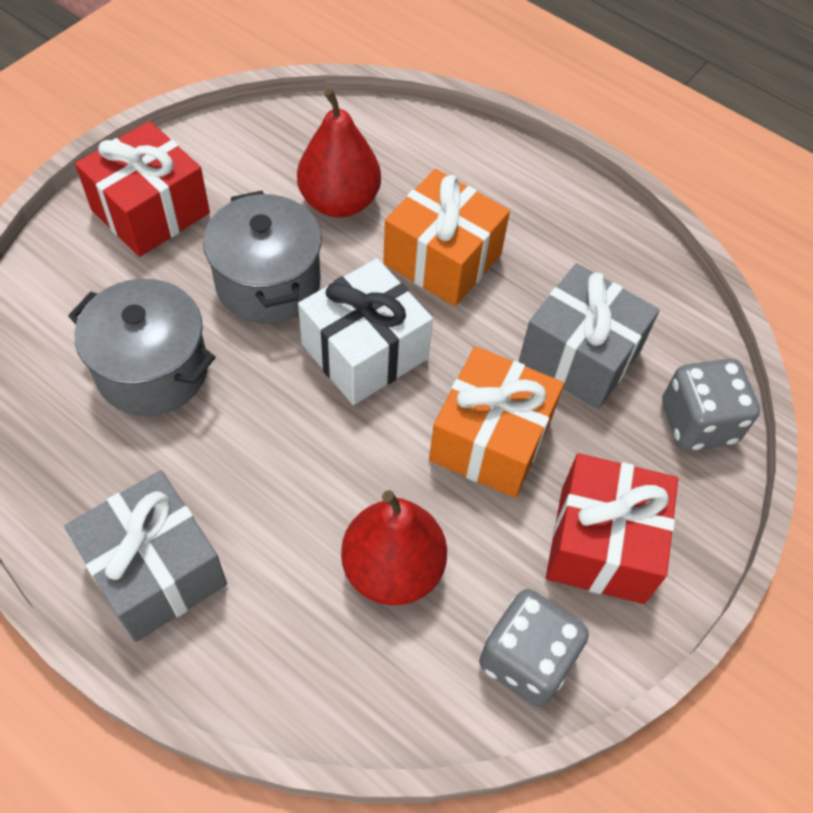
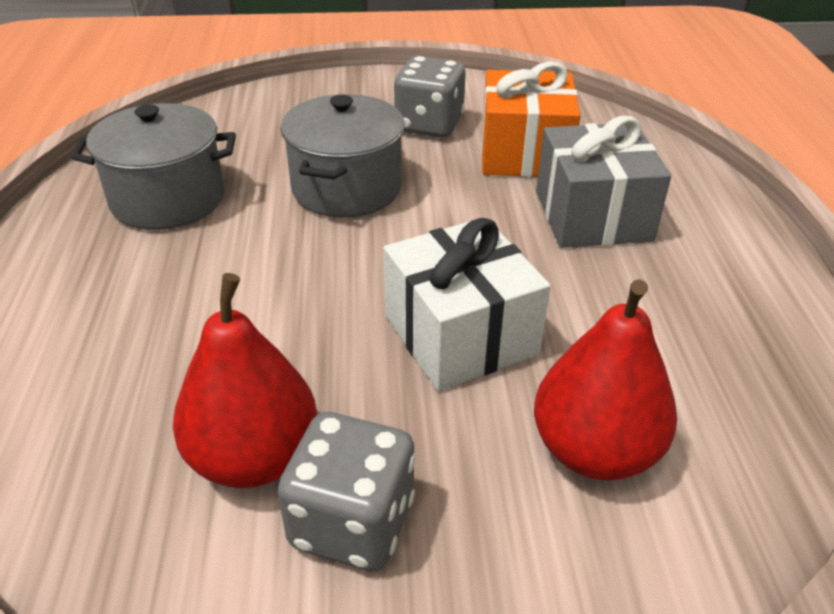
grey gift: 2 -> 1
orange gift: 2 -> 1
red gift: 2 -> 0

